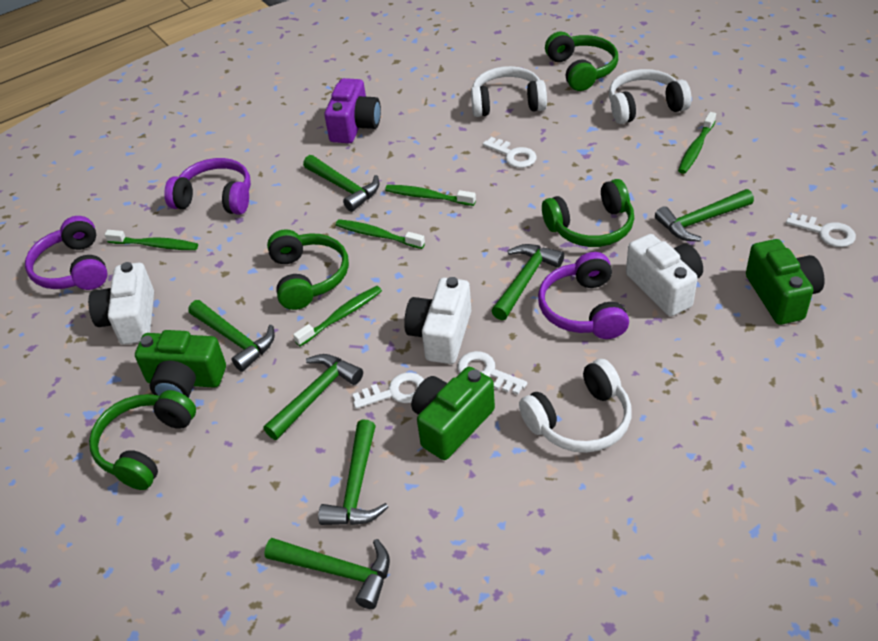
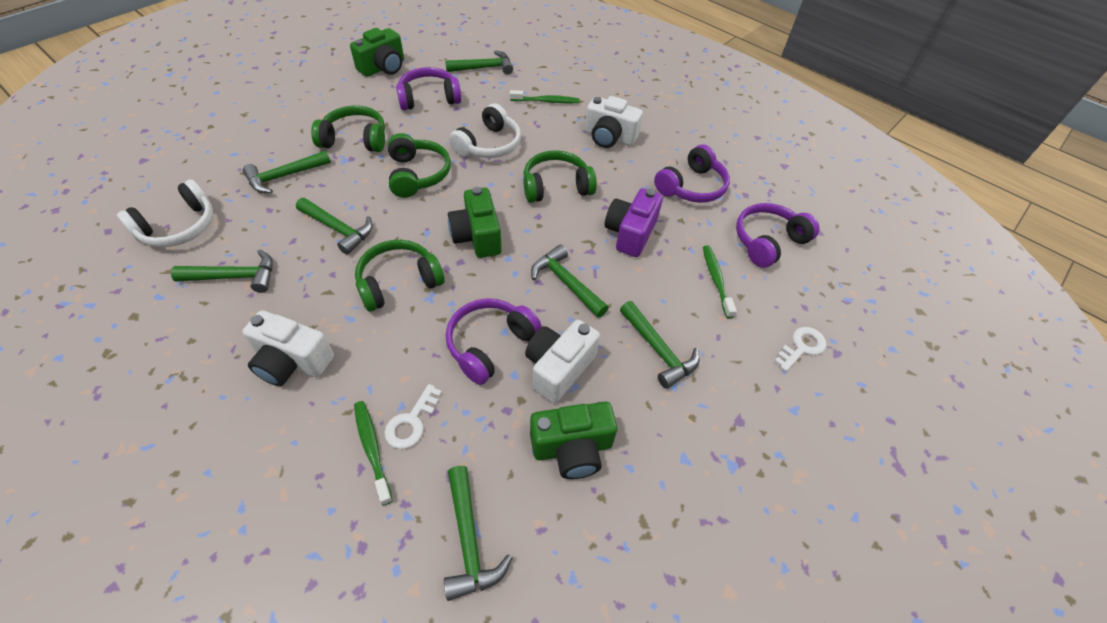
green toothbrush: 5 -> 3
purple headphones: 3 -> 4
white headphones: 3 -> 2
white key: 4 -> 2

